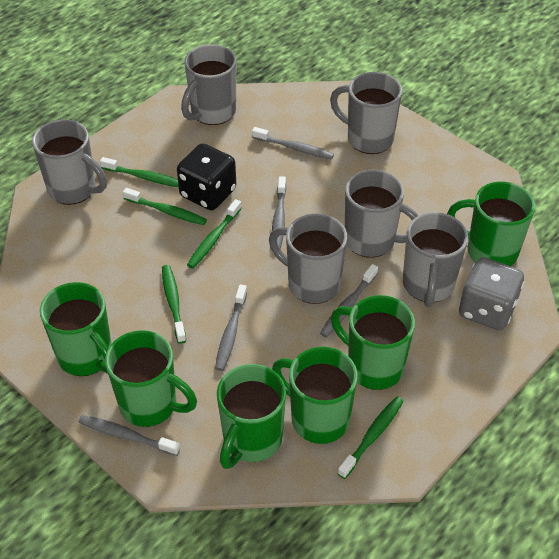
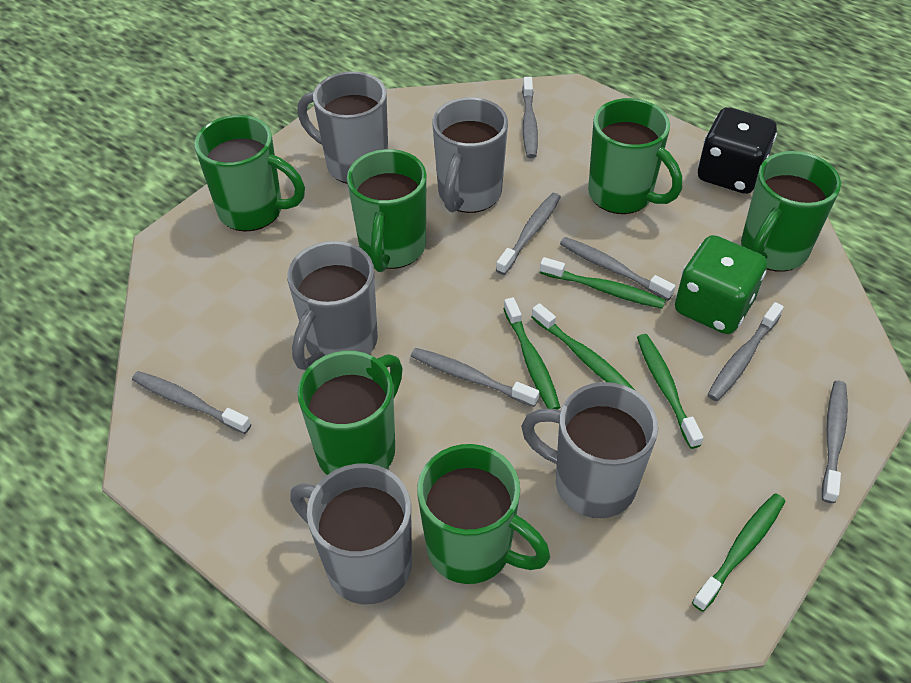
green dice: 0 -> 1
grey dice: 1 -> 0
grey mug: 6 -> 5
grey toothbrush: 5 -> 7

